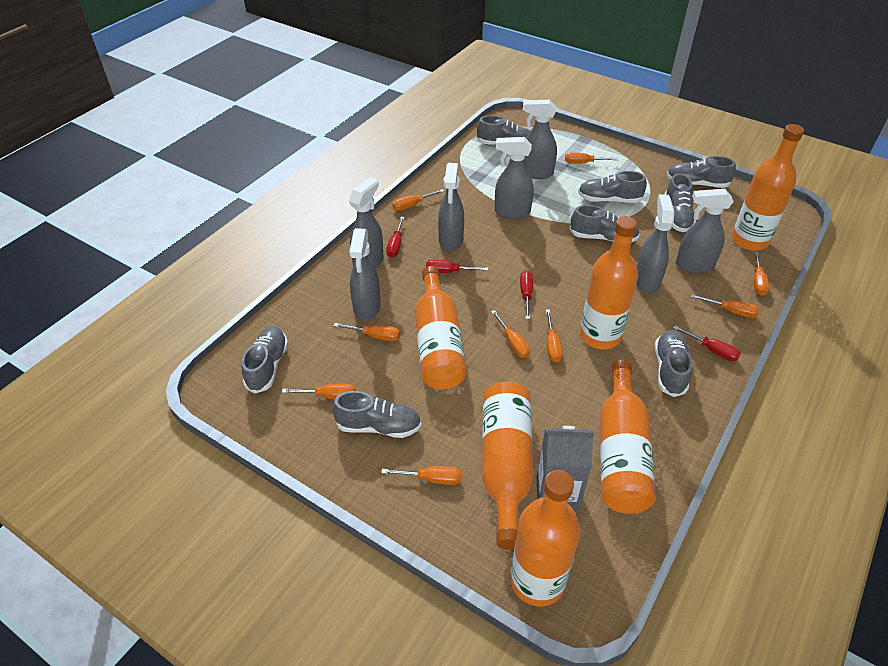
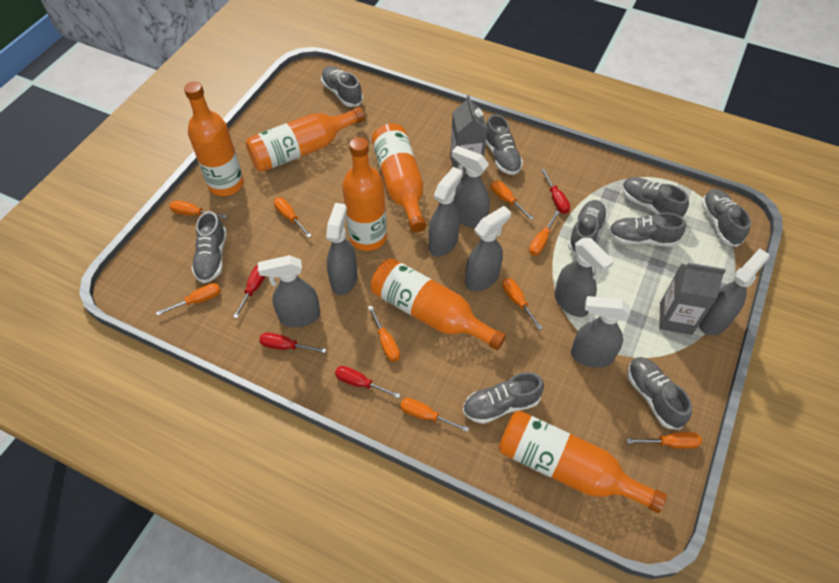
grey carton: 1 -> 2
grey shoe: 8 -> 9
grey spray bottle: 7 -> 8

